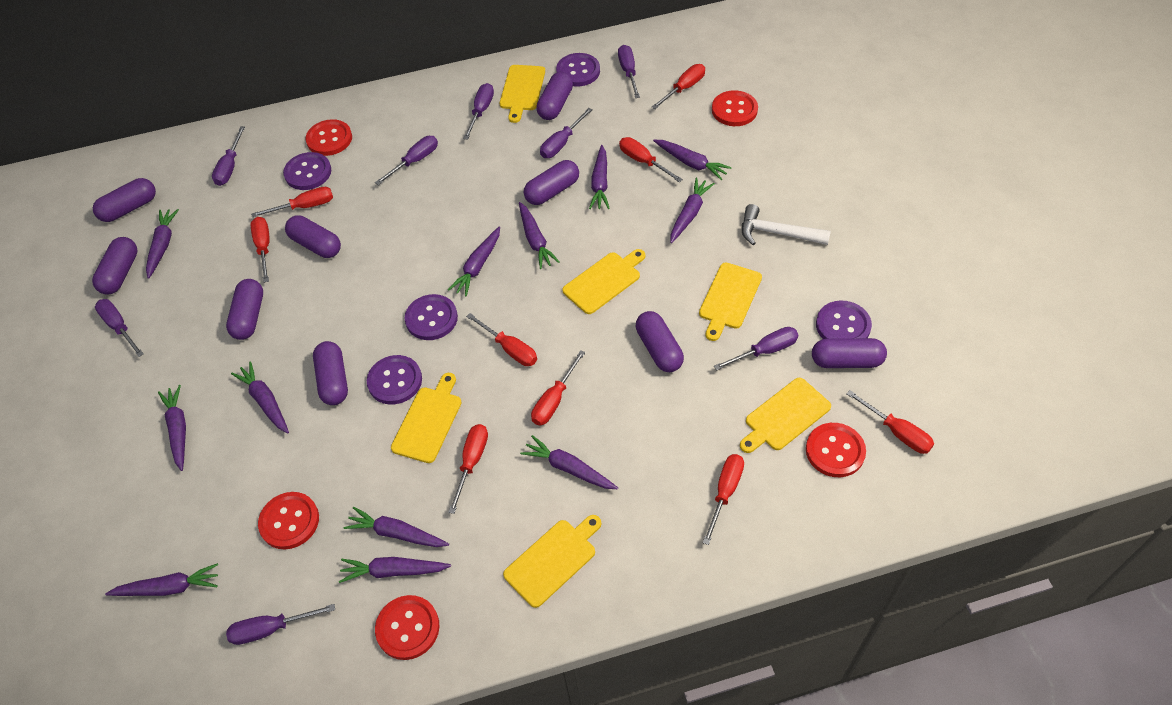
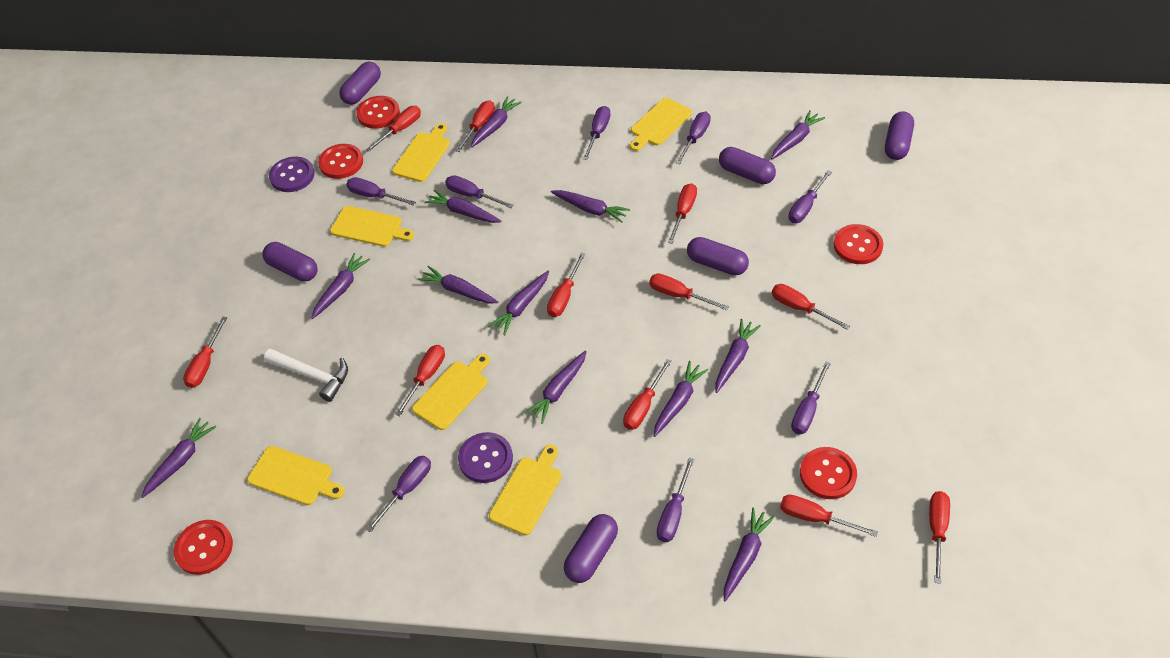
purple button: 5 -> 2
purple capsule: 9 -> 6
red screwdriver: 9 -> 11

